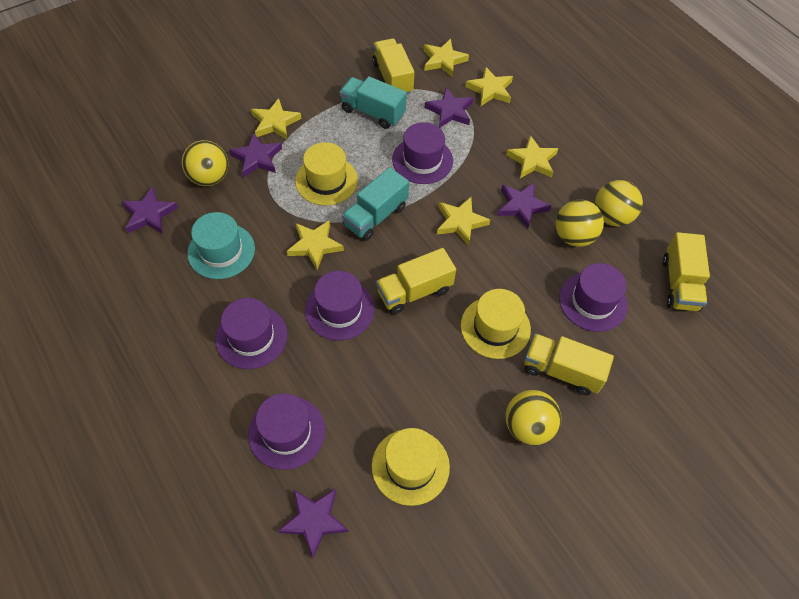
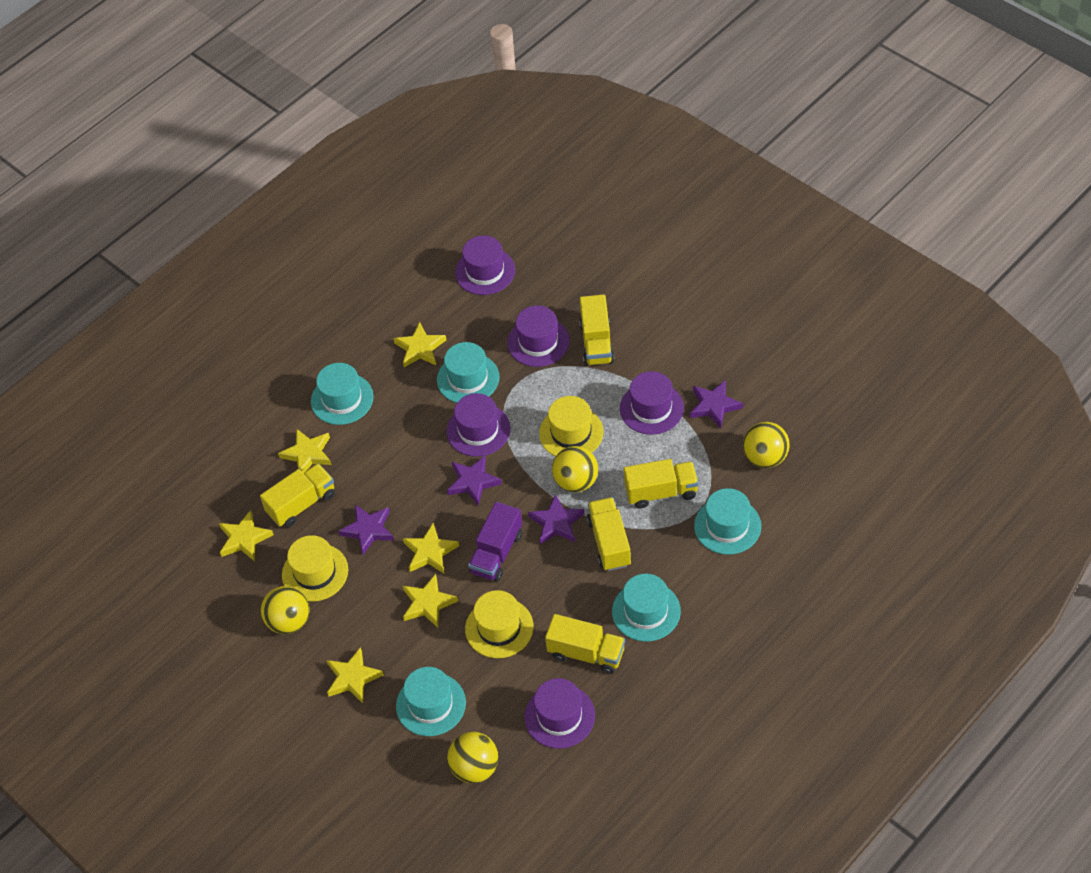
purple star: 5 -> 4
purple truck: 0 -> 1
turquoise hat: 1 -> 5
turquoise truck: 2 -> 0
yellow truck: 4 -> 5

